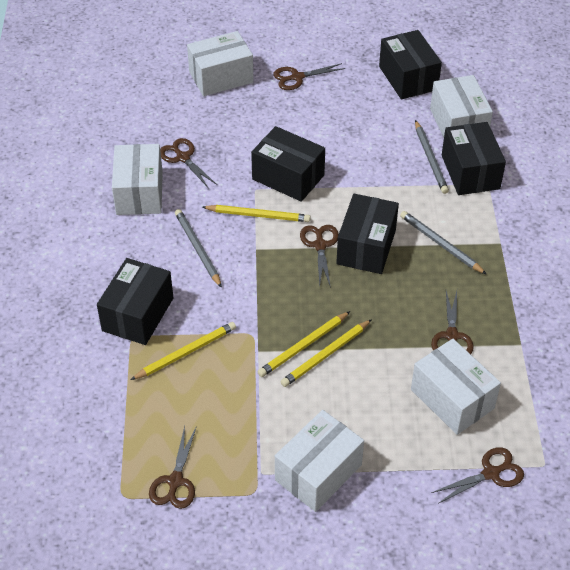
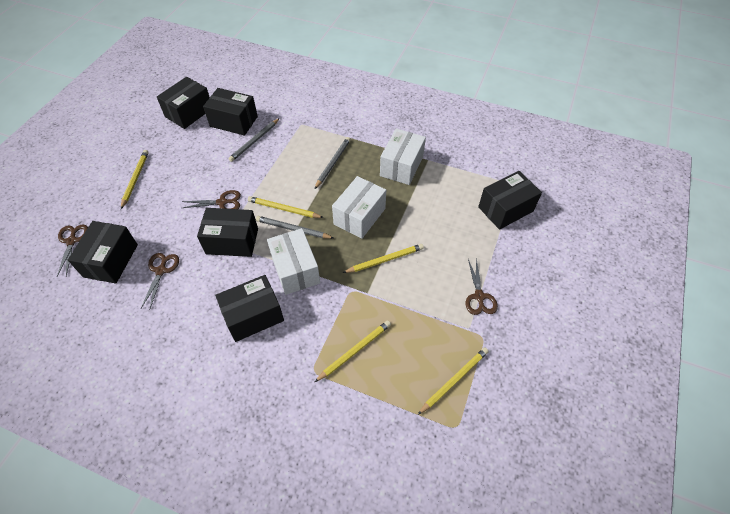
black box: 5 -> 6
brown scissors: 6 -> 4
white box: 5 -> 3
yellow pencil: 4 -> 5

